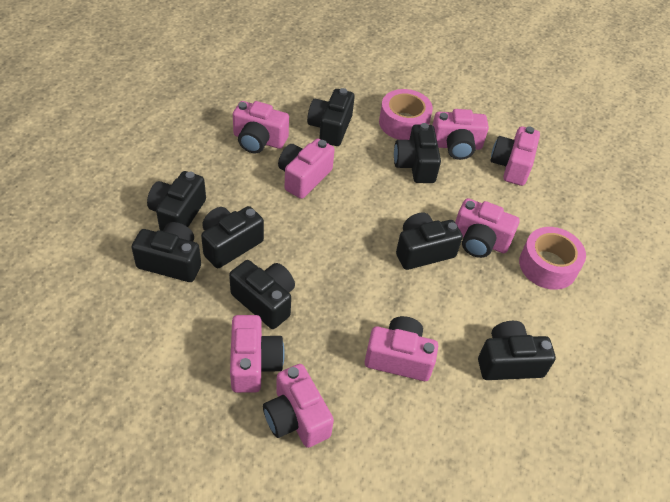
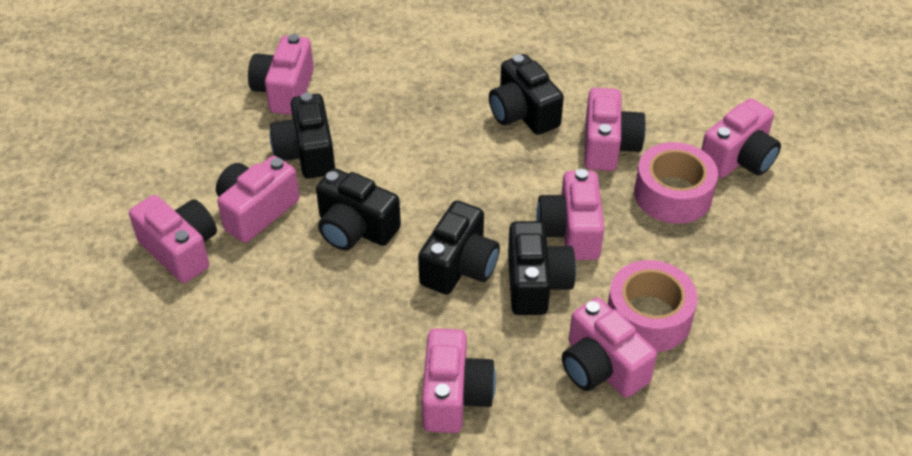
black camera: 8 -> 5

